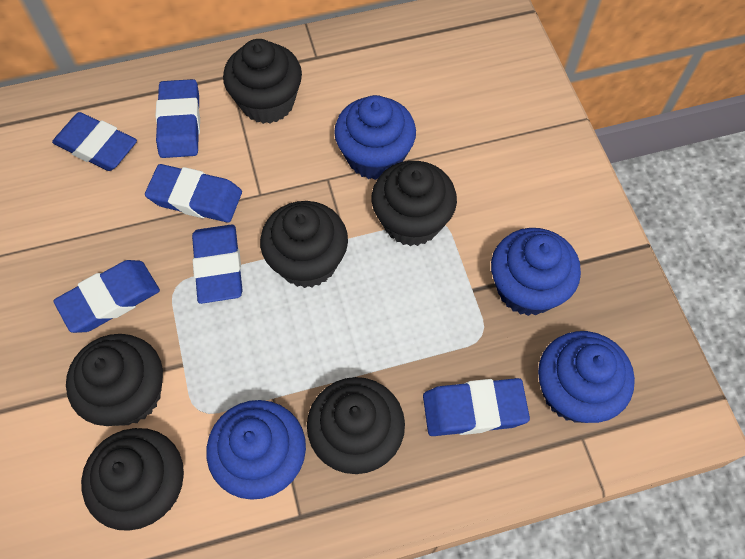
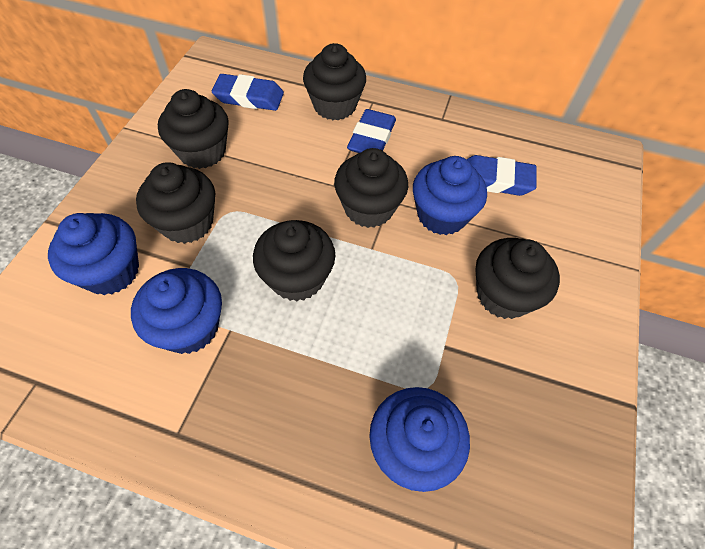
blue eraser: 6 -> 3

